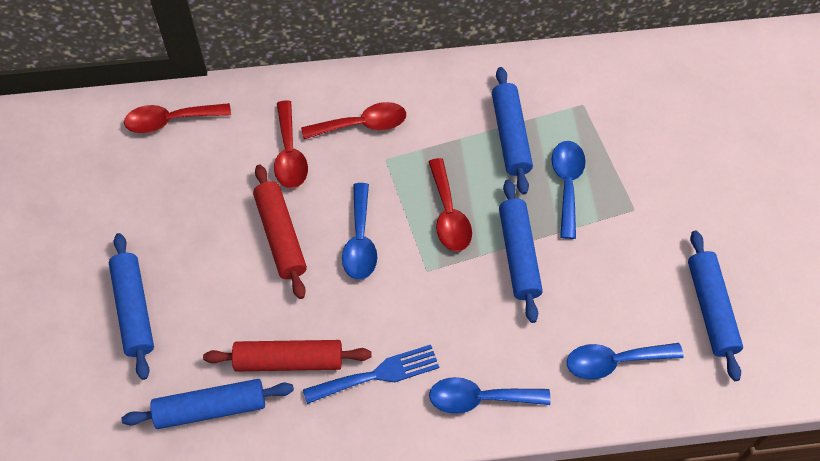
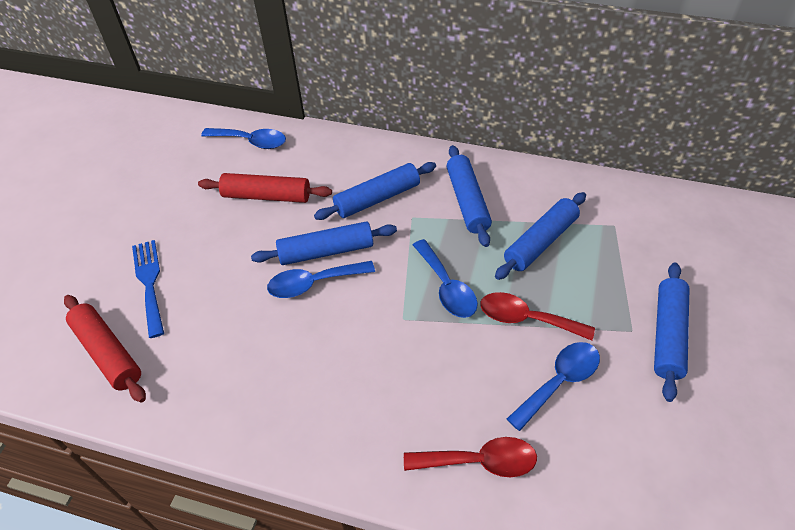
red spoon: 4 -> 2

